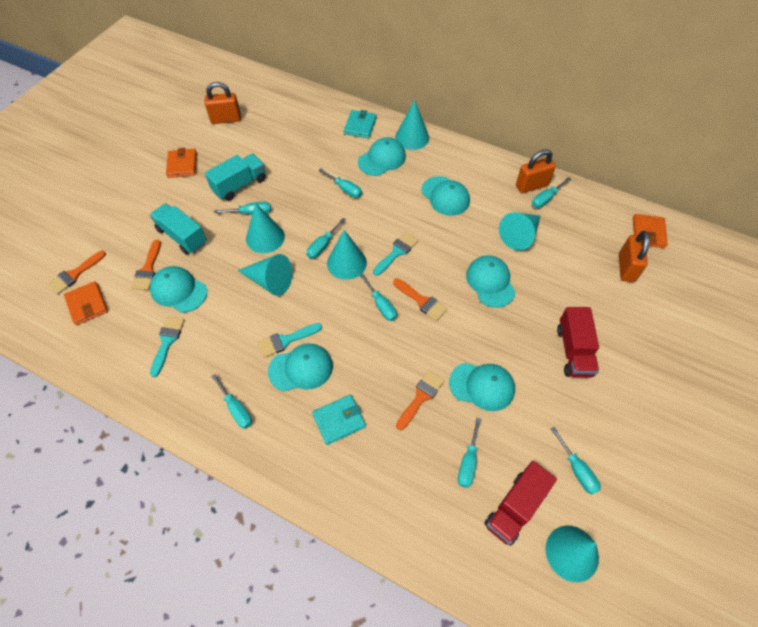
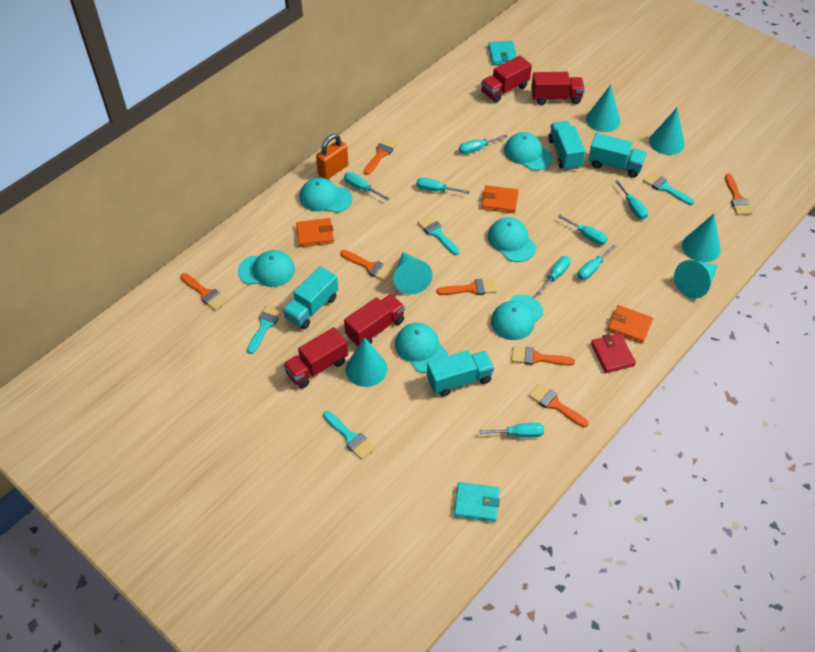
orange brush: 4 -> 7
orange padlock: 3 -> 1
red truck: 2 -> 4
red wallet: 0 -> 1
turquoise brush: 3 -> 4
turquoise truck: 2 -> 4

